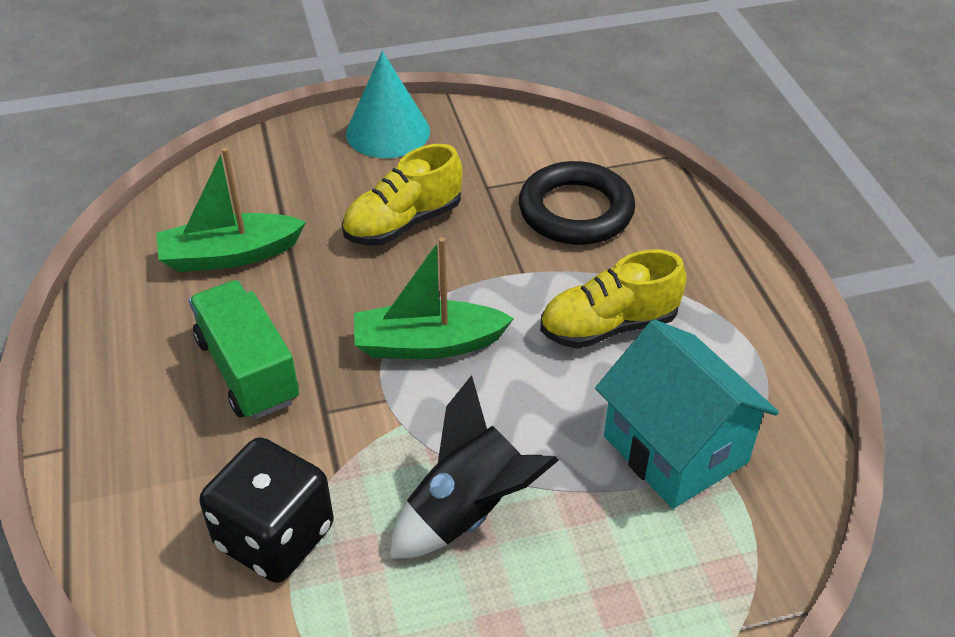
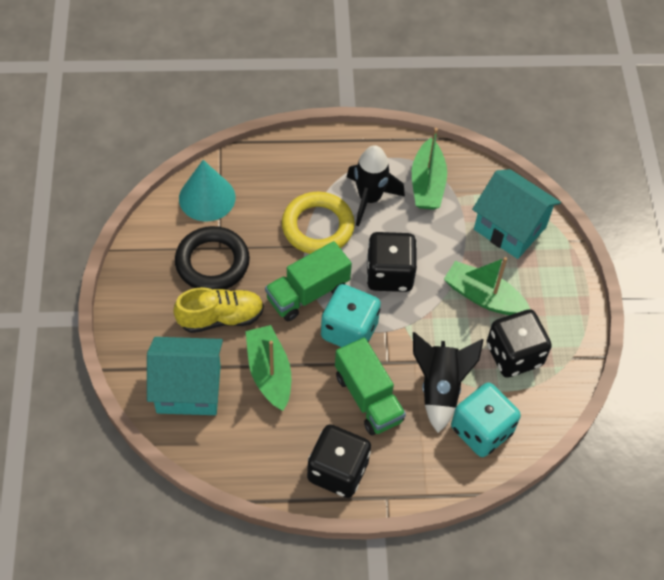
black dice: 1 -> 3
black rocket: 1 -> 2
green boat: 2 -> 3
green truck: 1 -> 2
turquoise dice: 0 -> 2
turquoise house: 1 -> 2
yellow ring: 0 -> 1
yellow shoe: 2 -> 1

